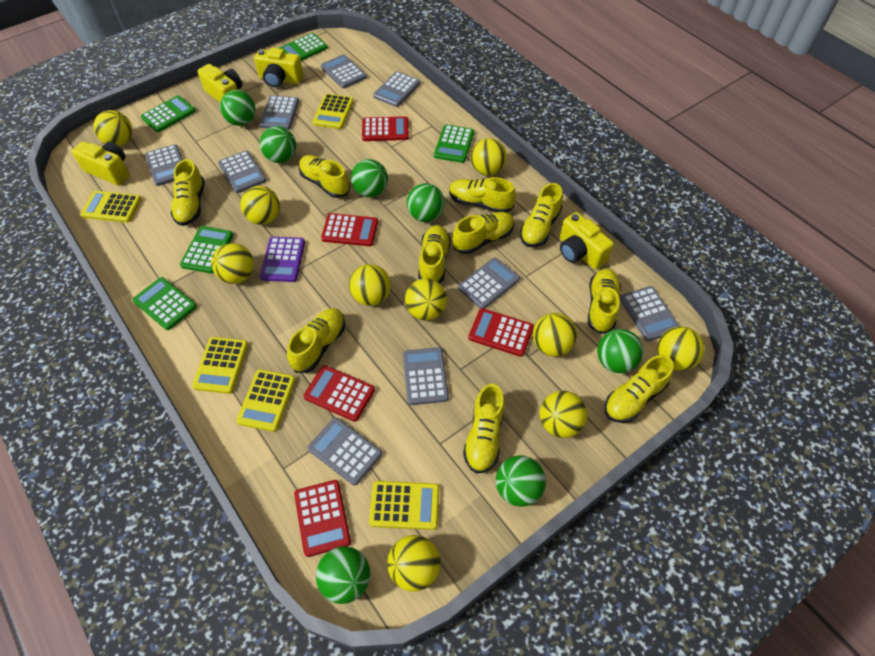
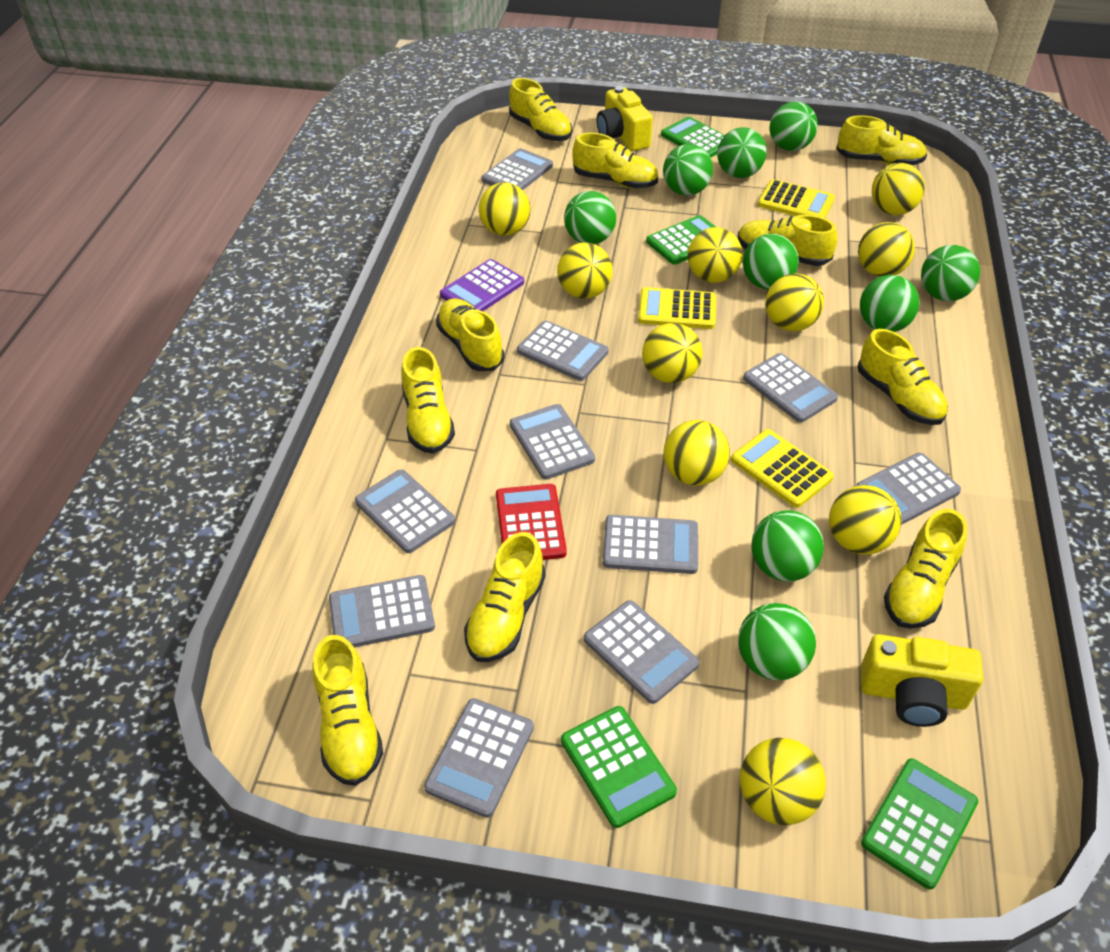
green ball: 7 -> 9
green calculator: 5 -> 4
grey calculator: 9 -> 10
red calculator: 5 -> 1
yellow calculator: 5 -> 3
yellow camera: 4 -> 2

